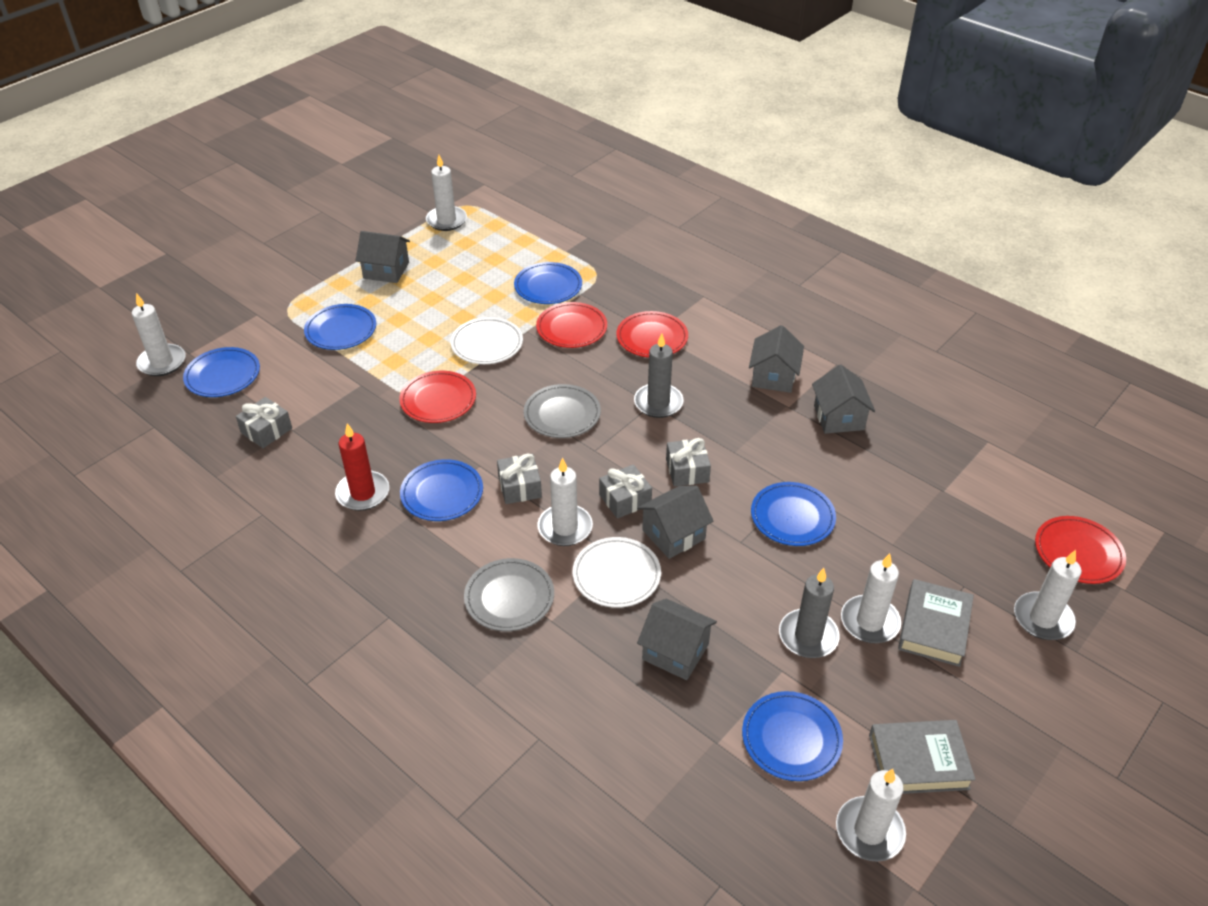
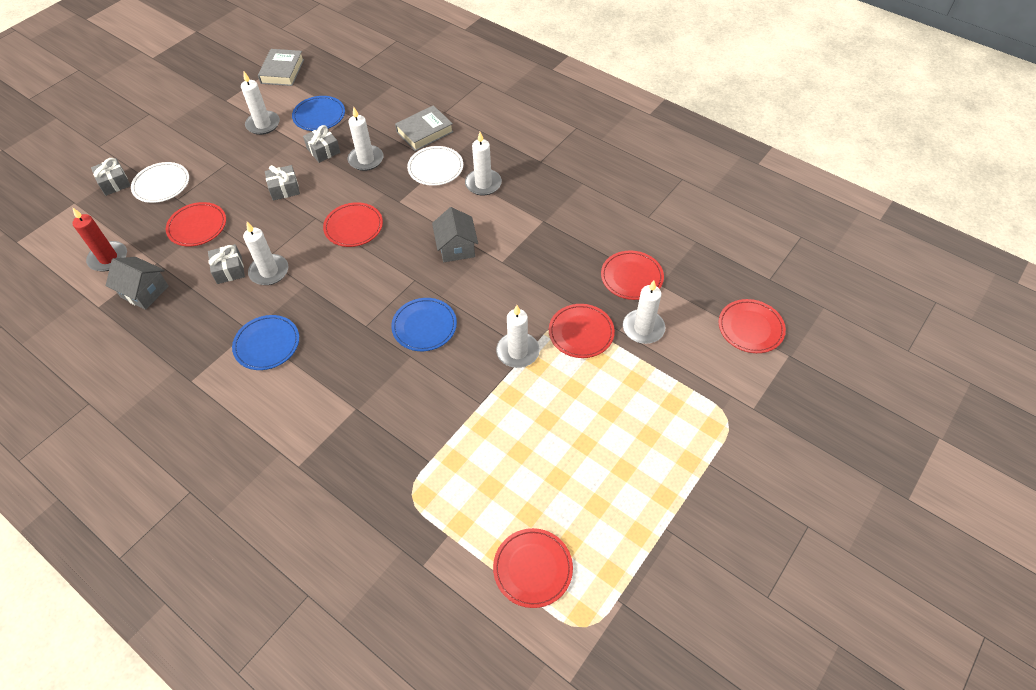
blue plate: 6 -> 3
grey candle: 2 -> 0
grey house: 5 -> 2
grey plate: 2 -> 0
red plate: 4 -> 6

